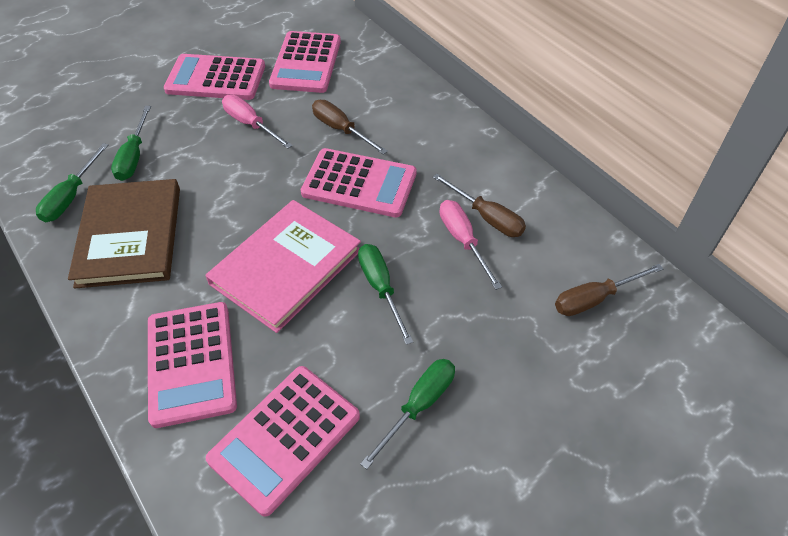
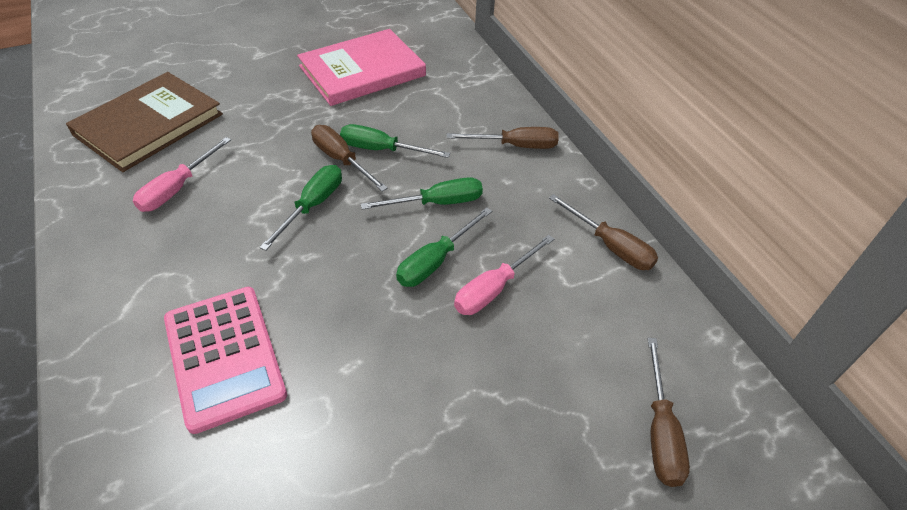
brown screwdriver: 3 -> 4
pink calculator: 5 -> 1

